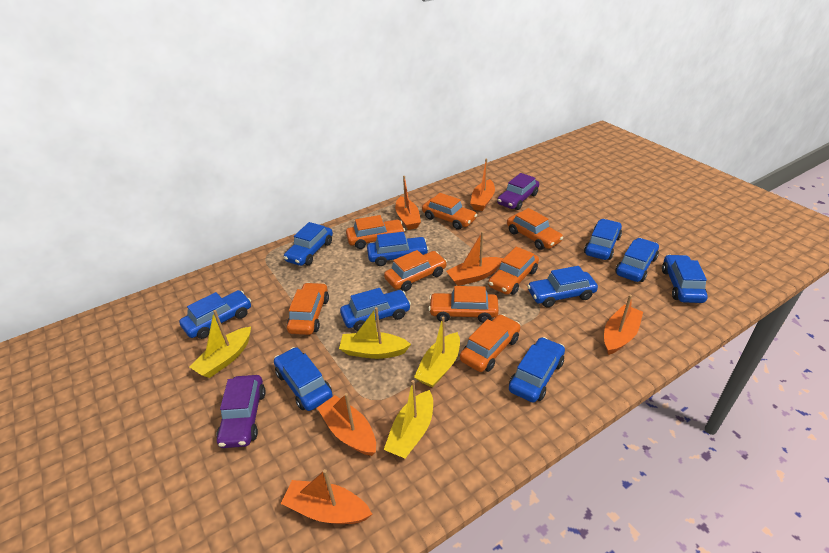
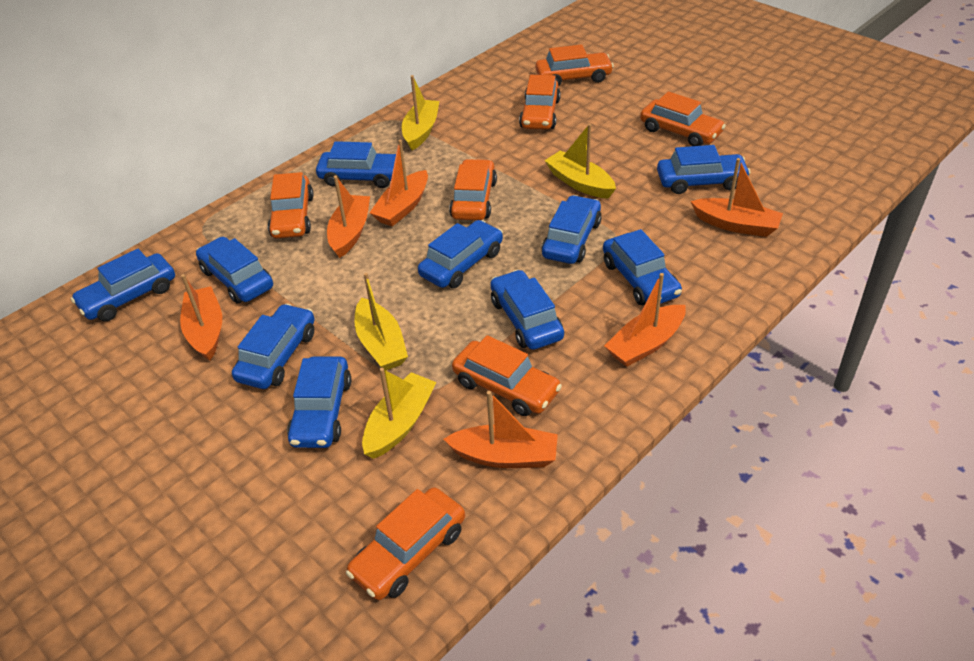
orange car: 8 -> 7
purple car: 2 -> 0

